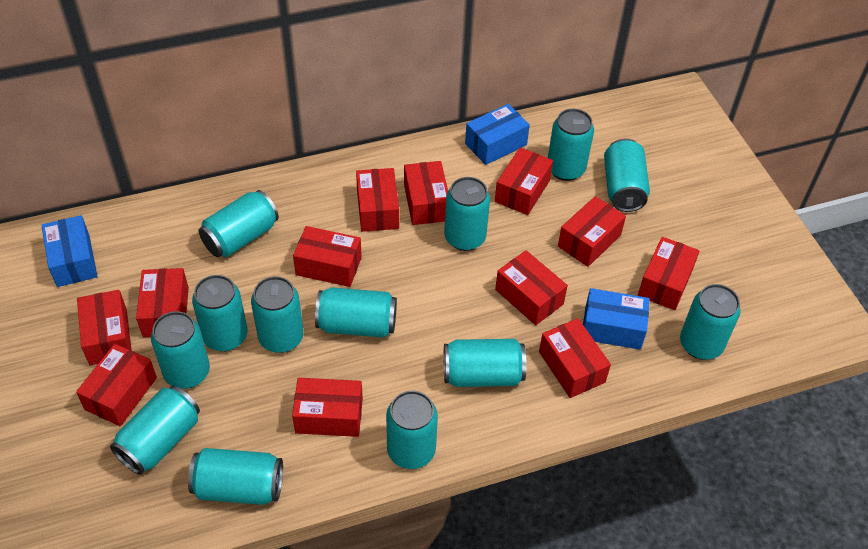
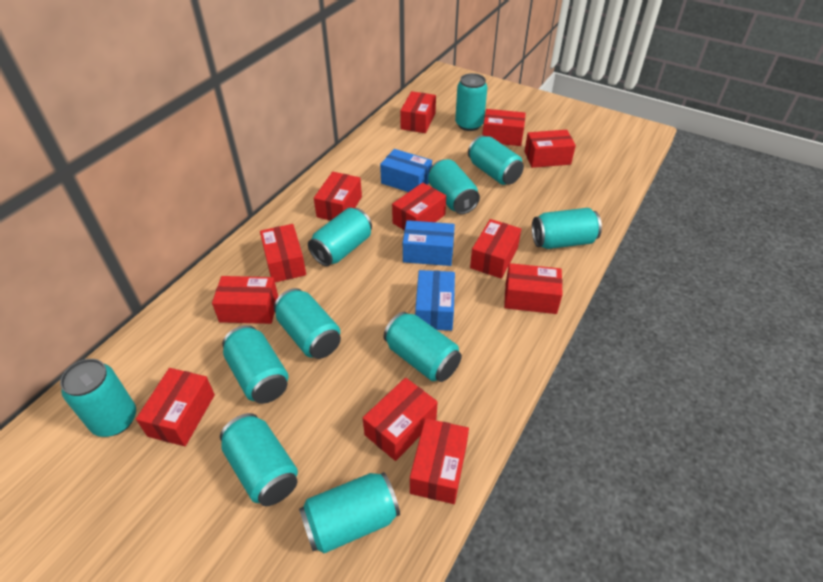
turquoise can: 13 -> 11

